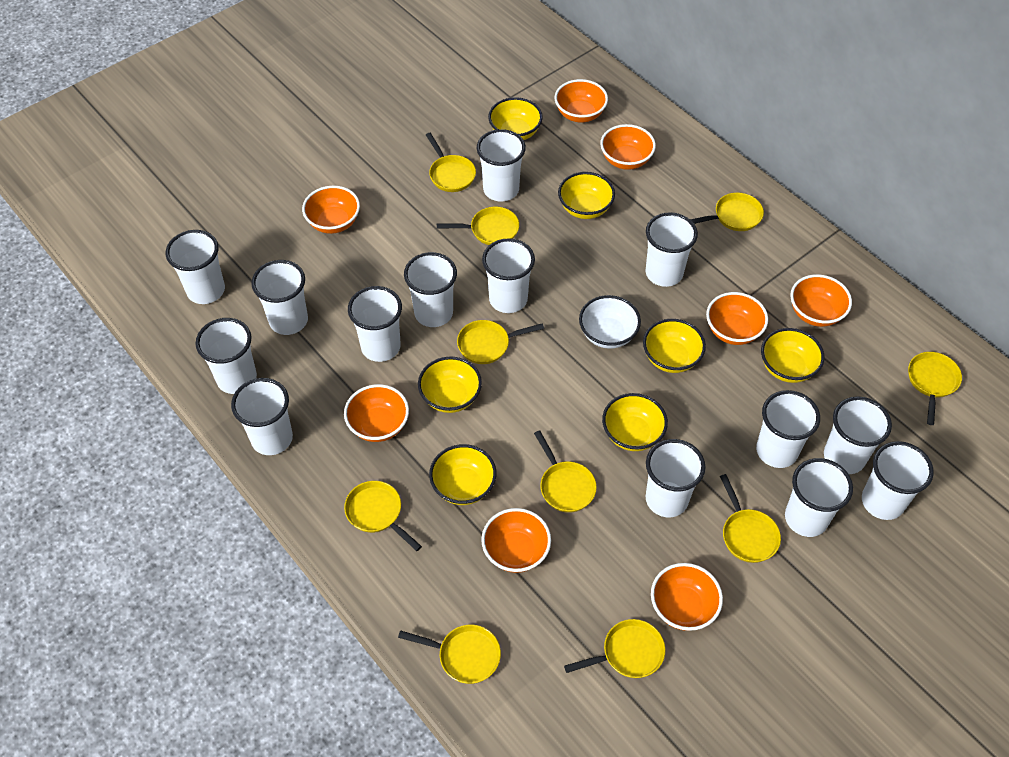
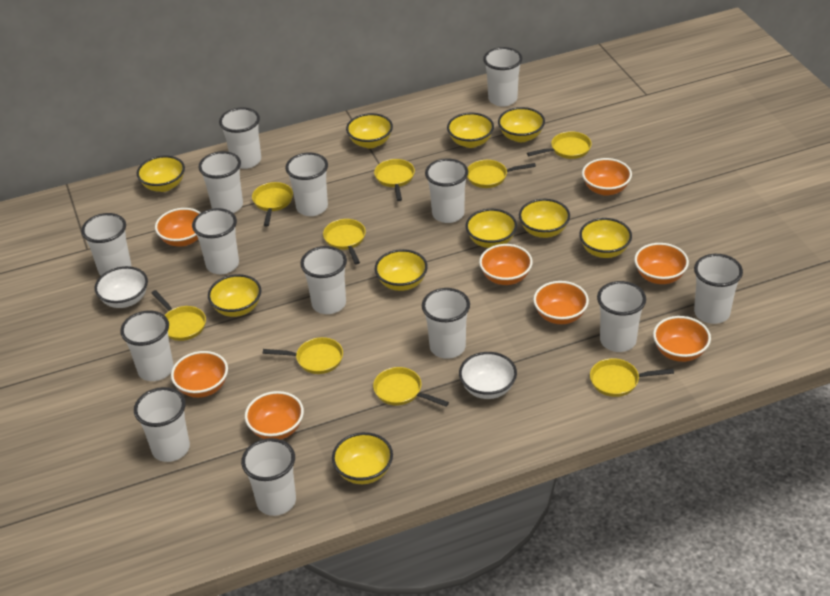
white bowl: 1 -> 2
yellow bowl: 7 -> 10
yellow pan: 10 -> 9

